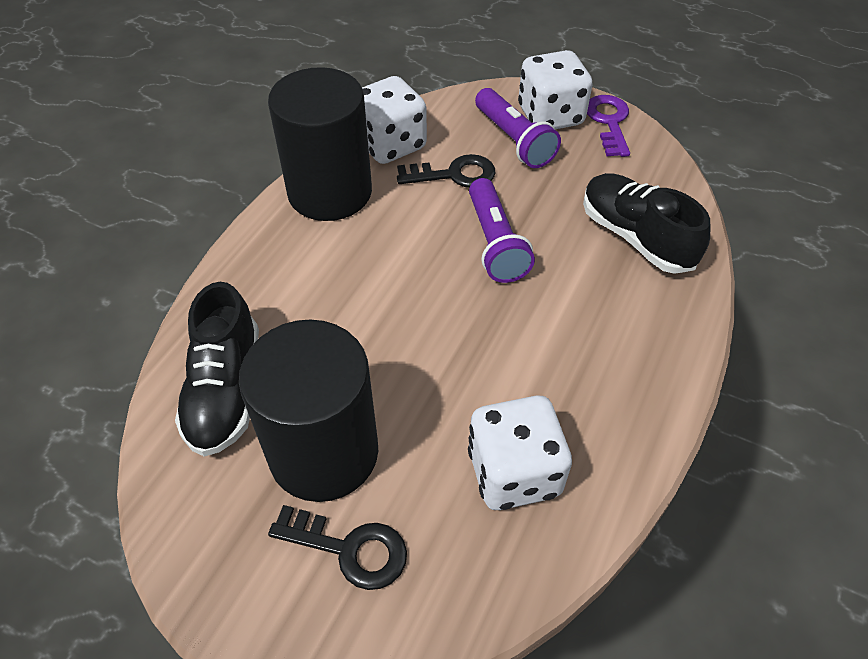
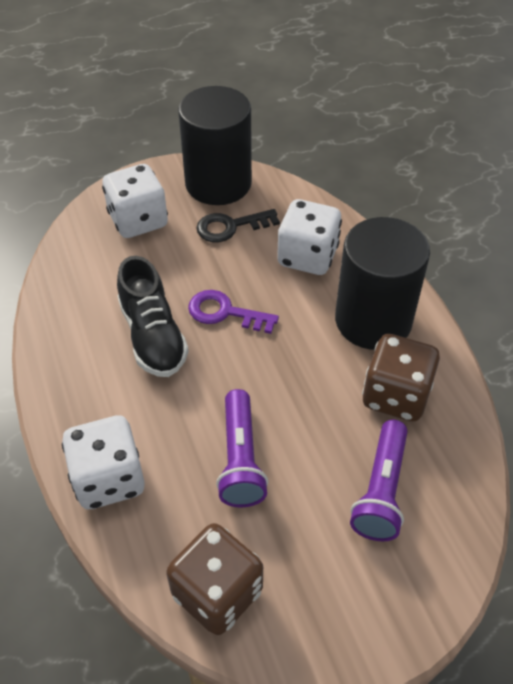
black key: 2 -> 1
black shoe: 2 -> 1
brown dice: 0 -> 2

